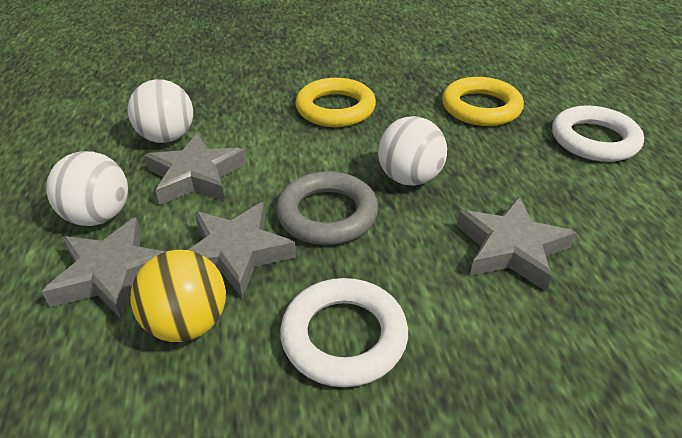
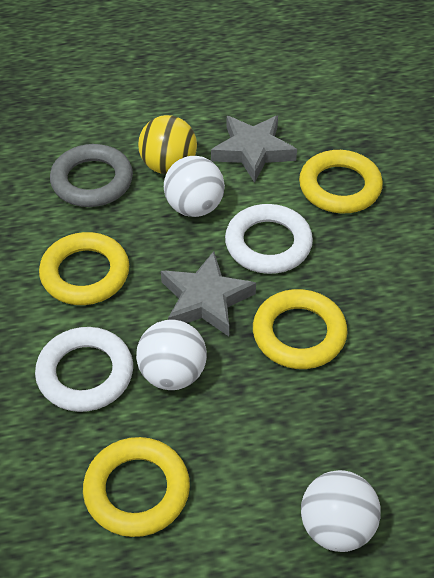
grey star: 4 -> 2
yellow ring: 2 -> 4

